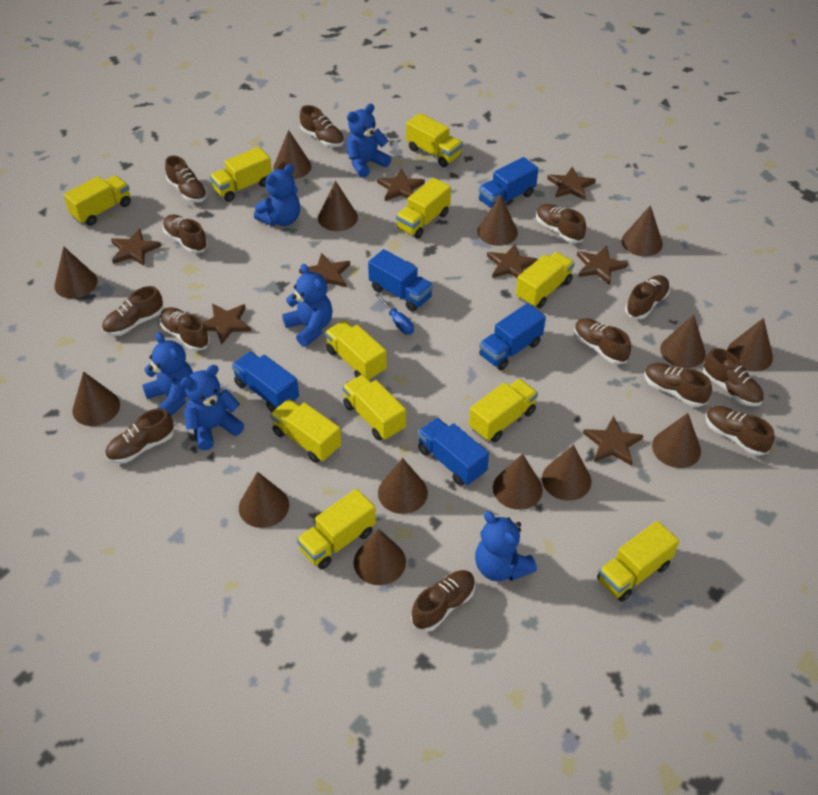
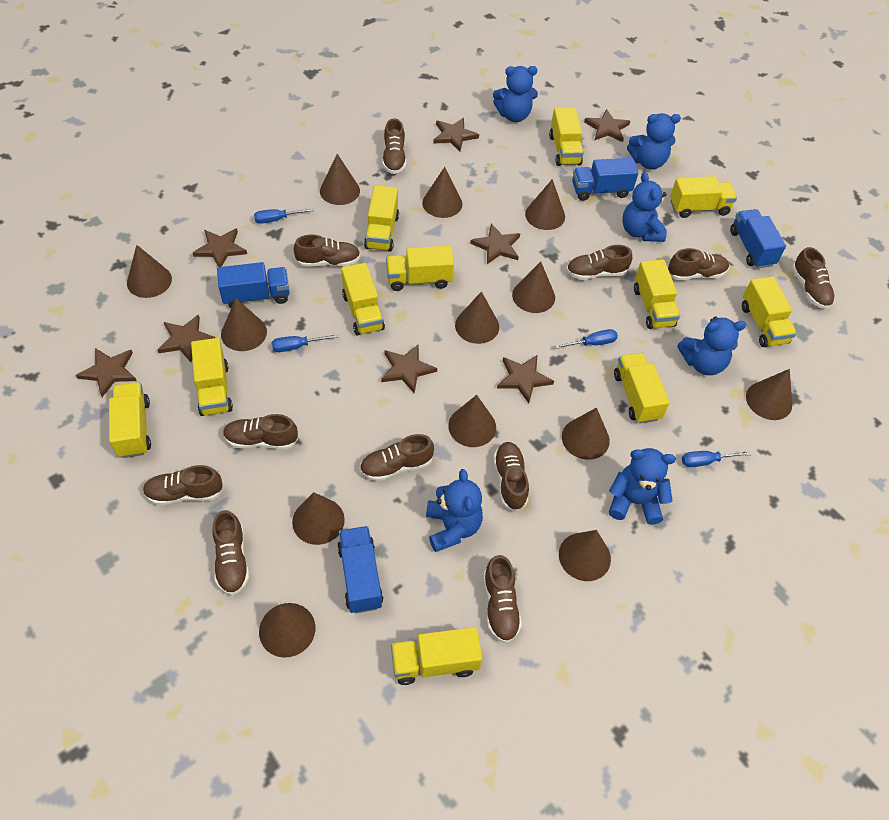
blue screwdriver: 1 -> 4
blue truck: 5 -> 4
brown cone: 14 -> 13
brown shoe: 13 -> 11

